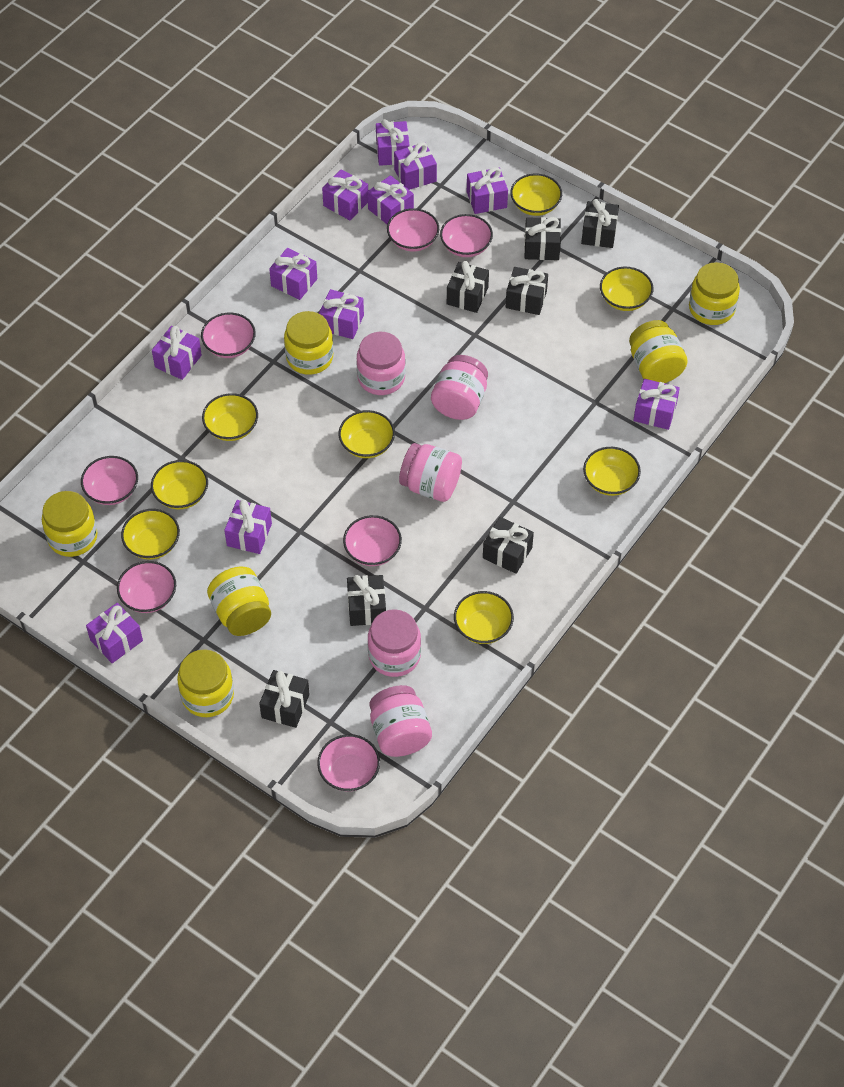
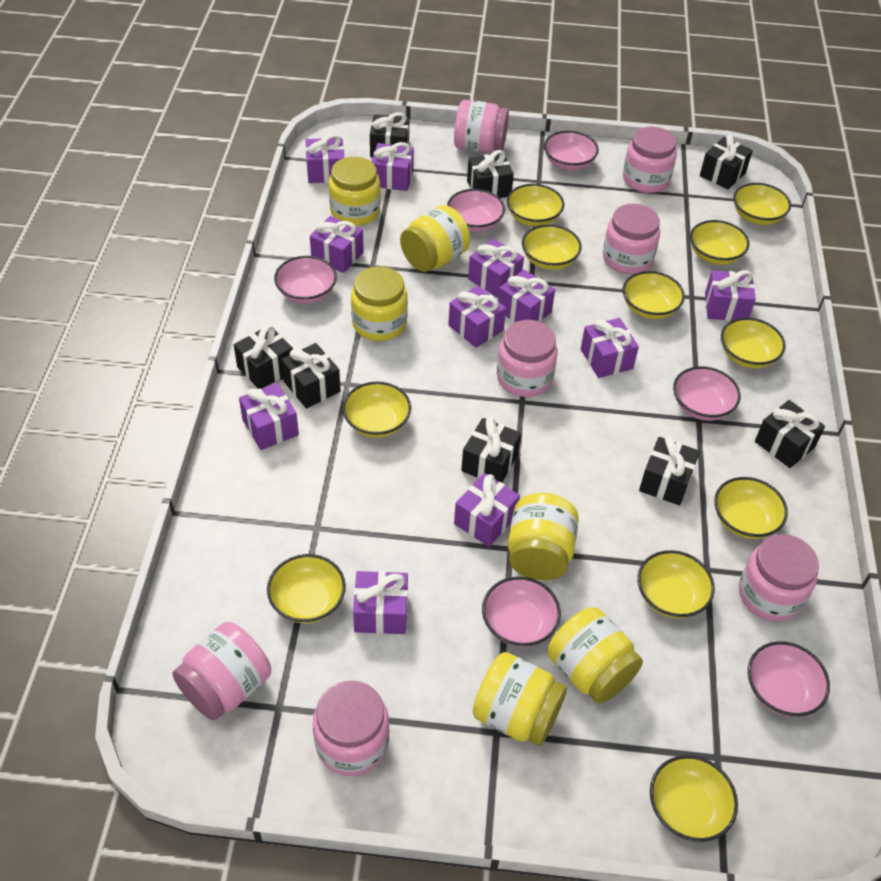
black gift: 7 -> 8
pink bowl: 7 -> 6
pink jar: 5 -> 7
yellow bowl: 8 -> 11

